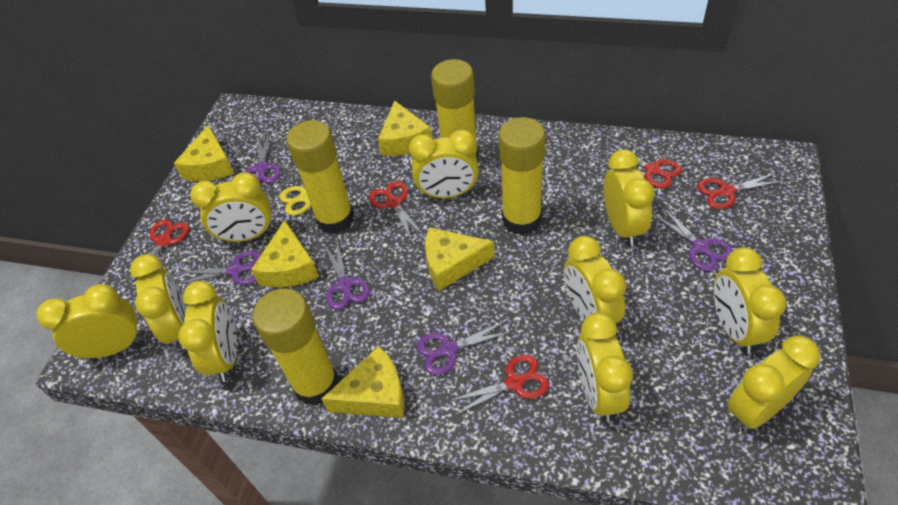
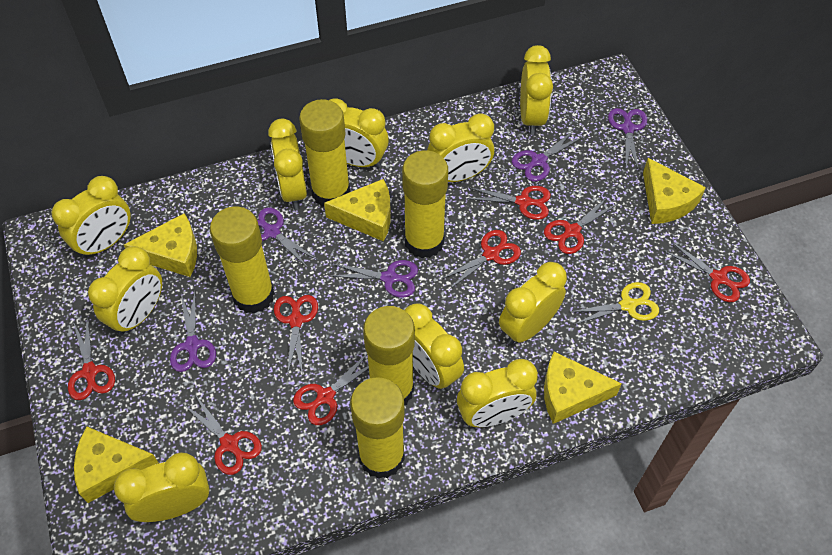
red scissors: 5 -> 8
yellow glue stick: 4 -> 5

